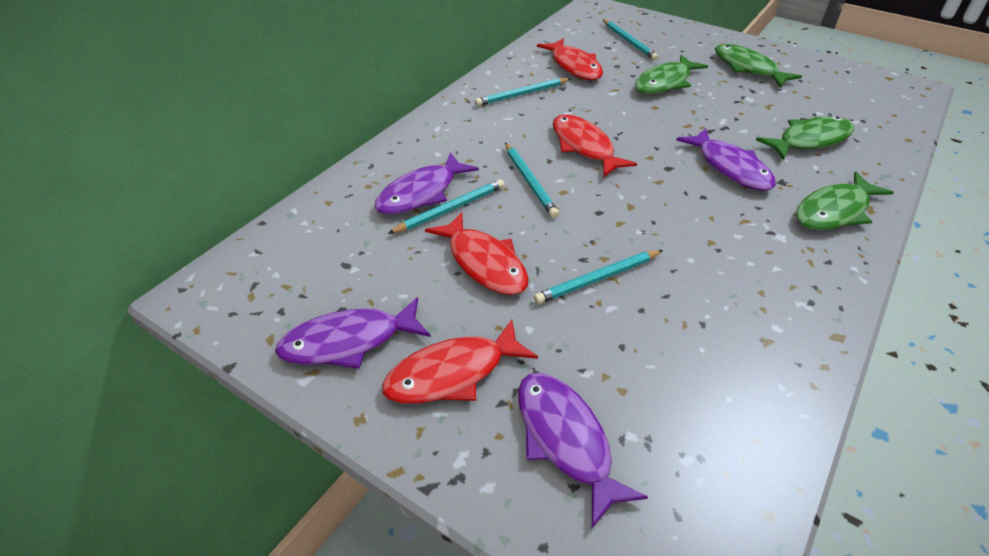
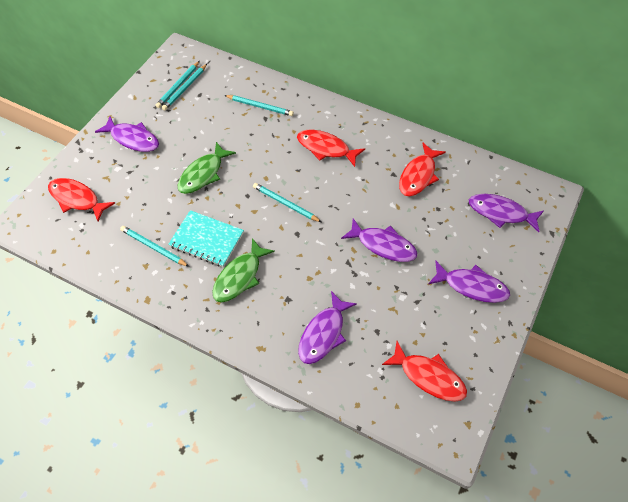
green fish: 4 -> 2
purple fish: 4 -> 5
turquoise notebook: 0 -> 1

